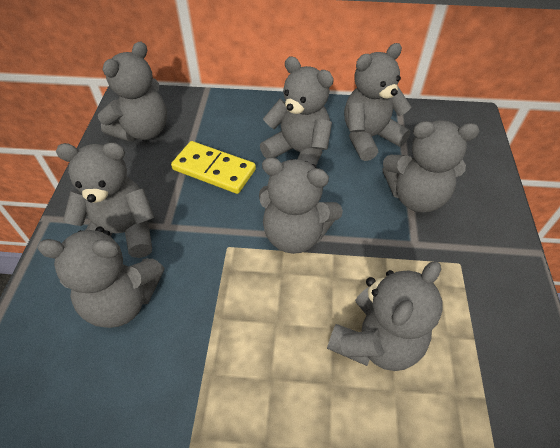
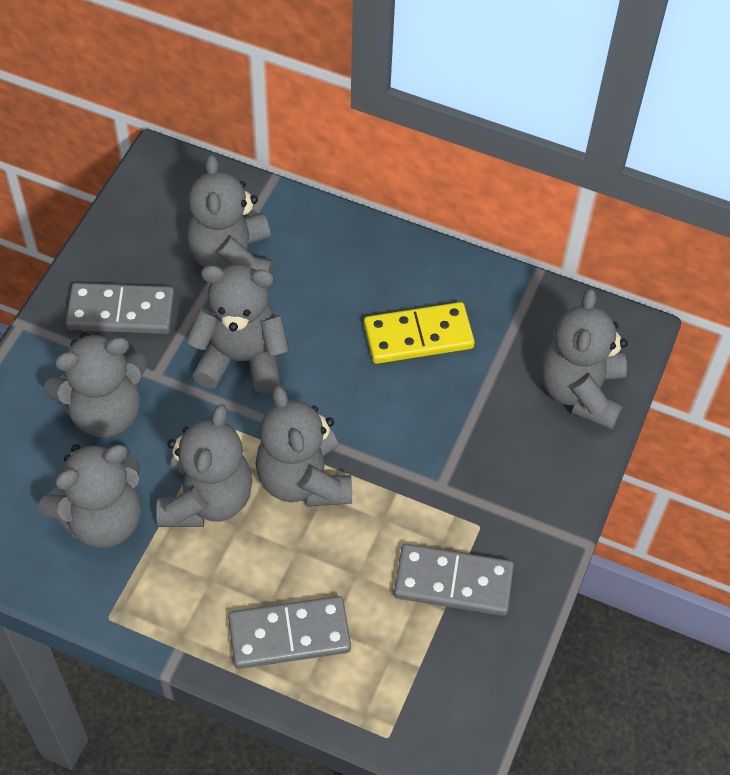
grey domino: 0 -> 3
grey teddy bear: 8 -> 7

